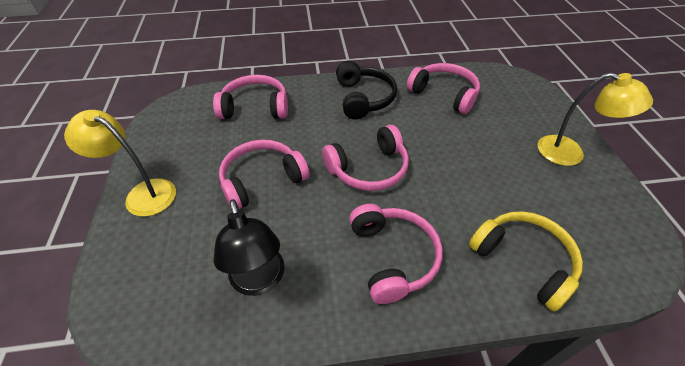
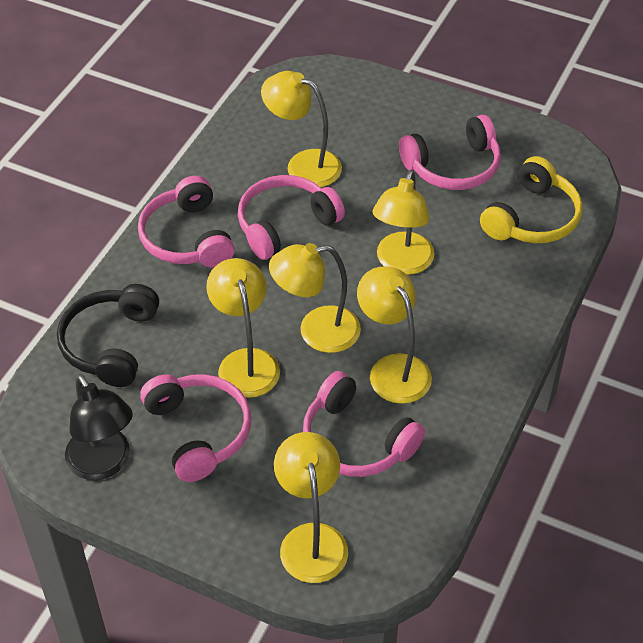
yellow lamp: 2 -> 6

